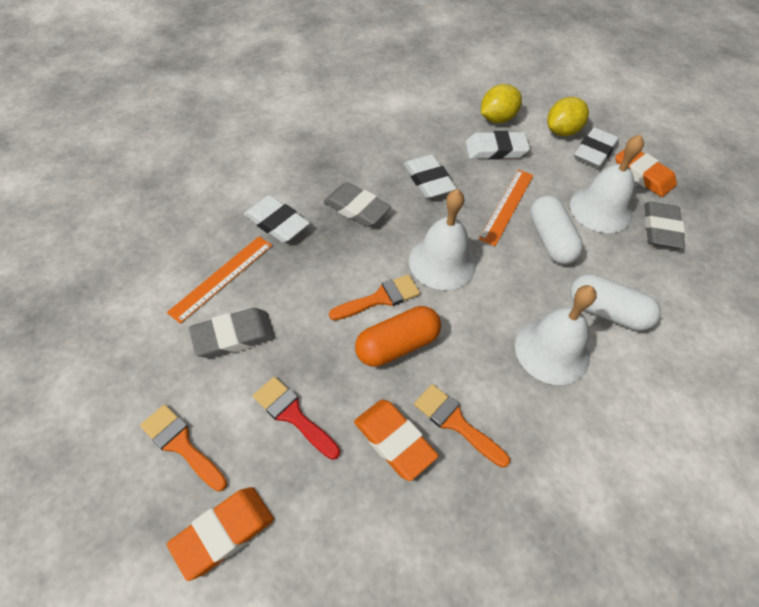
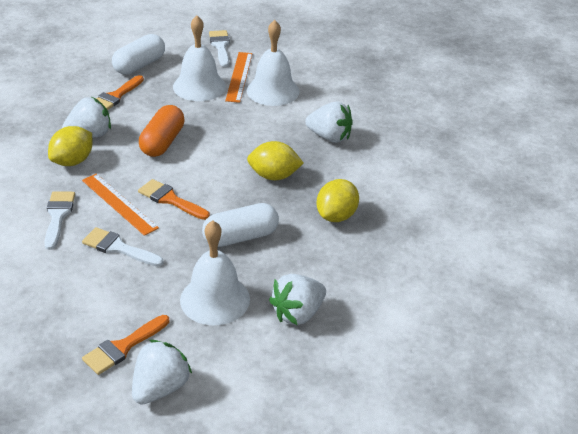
grey eraser: 3 -> 0
orange eraser: 3 -> 0
red brush: 1 -> 0
white brush: 0 -> 3
white eraser: 4 -> 0
white strawberry: 0 -> 4
yellow lemon: 2 -> 3

